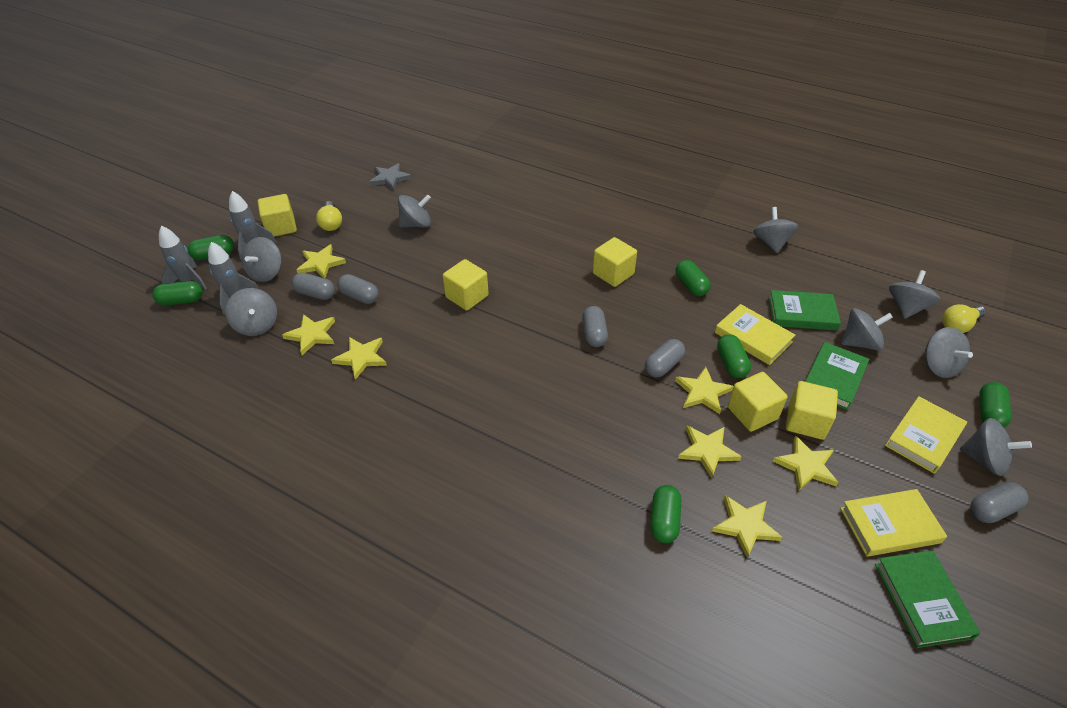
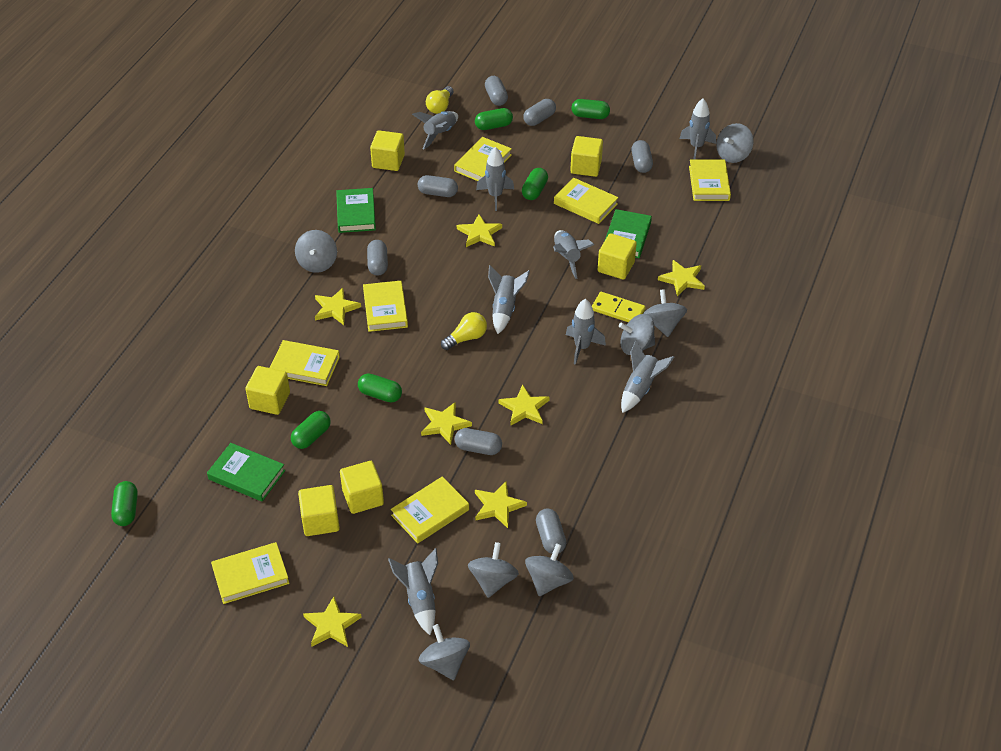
grey capsule: 5 -> 7
grey rocket: 3 -> 8
grey spinning top: 8 -> 7
grey star: 1 -> 0
yellow book: 3 -> 7
yellow cube: 5 -> 6
yellow domino: 0 -> 1

